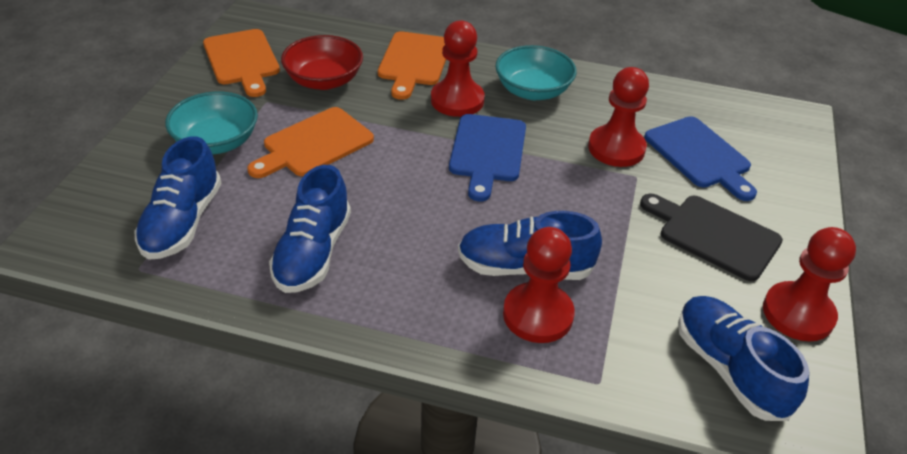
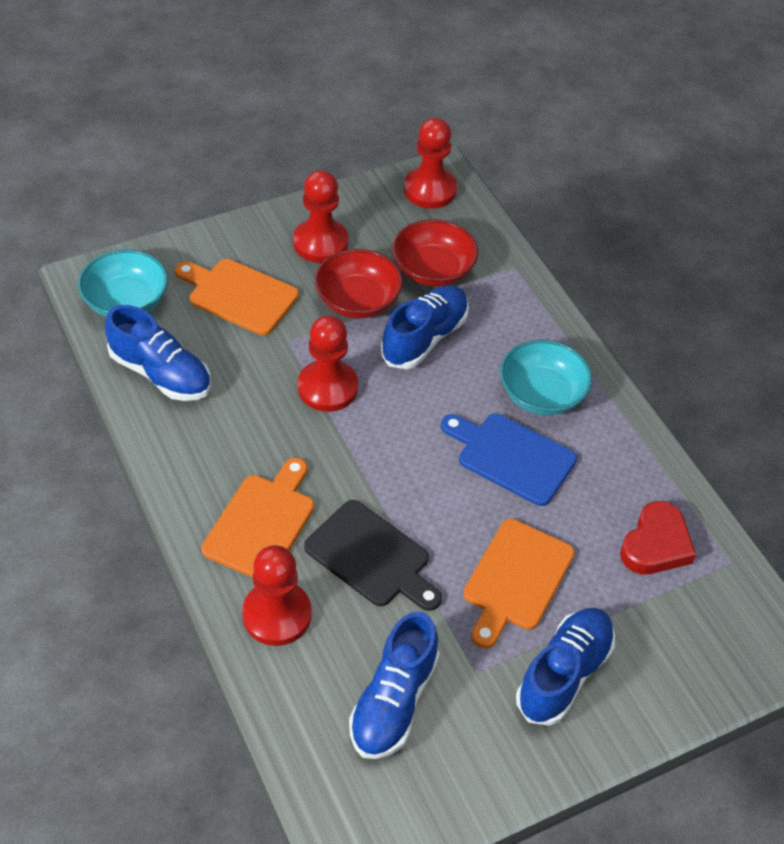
blue cutting board: 2 -> 1
red bowl: 1 -> 2
red heart: 0 -> 1

